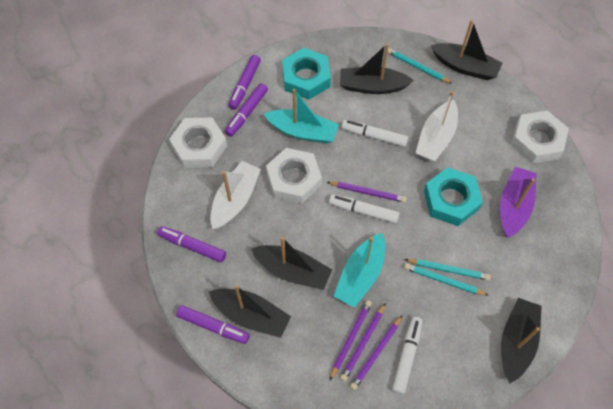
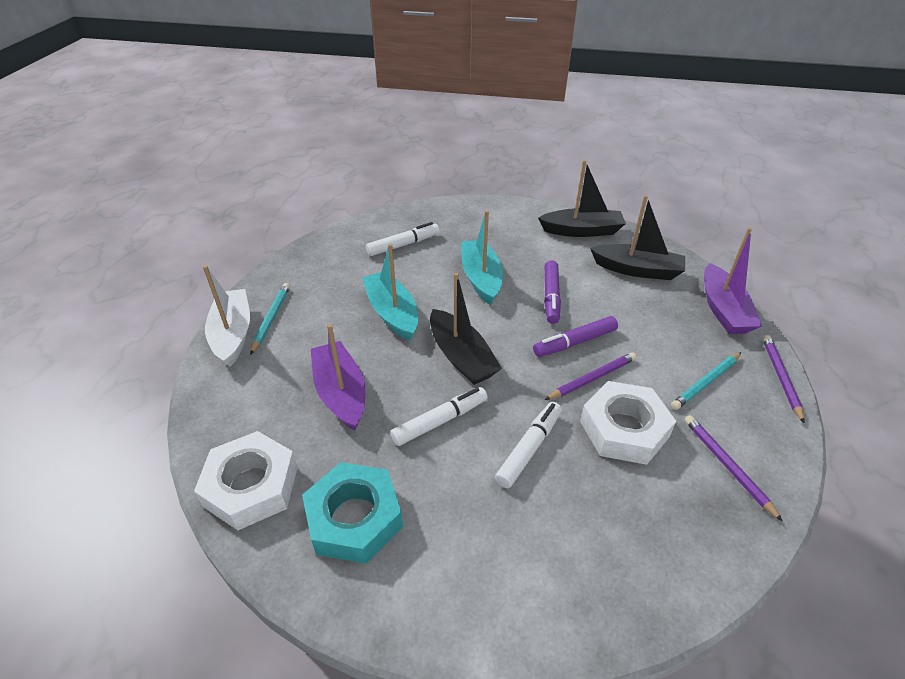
black boat: 5 -> 3
purple boat: 1 -> 2
purple marker: 4 -> 2
purple pencil: 4 -> 3
turquoise nut: 2 -> 1
turquoise pencil: 3 -> 2
white boat: 2 -> 1
white nut: 3 -> 2

